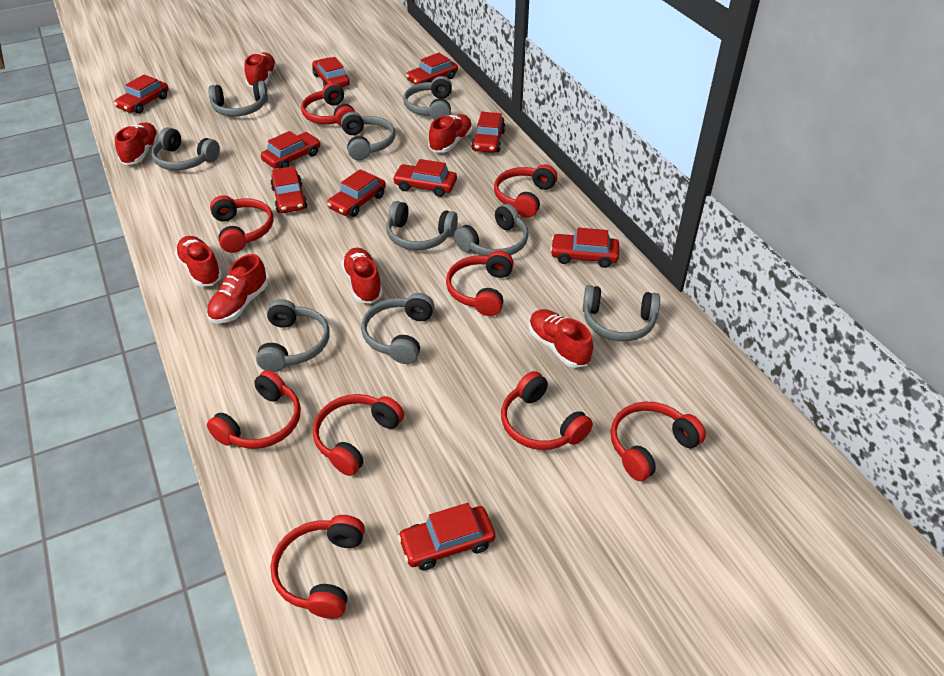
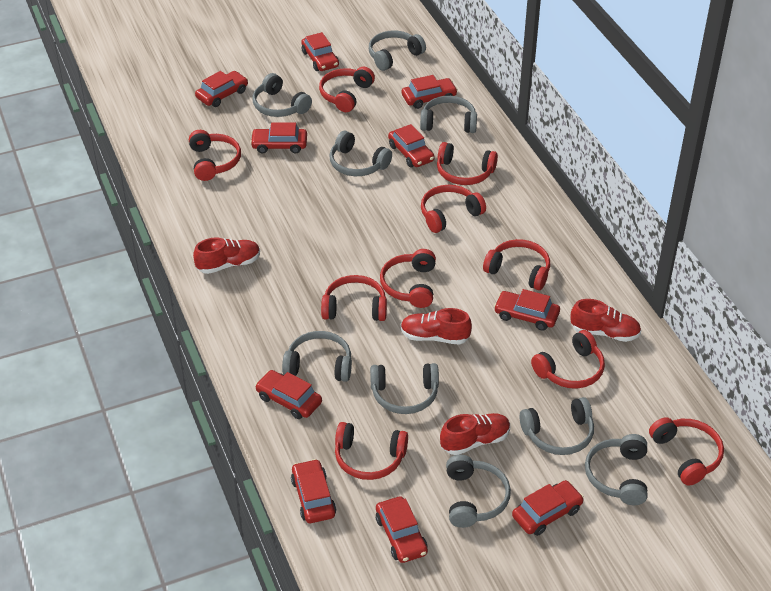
red headphones: 9 -> 10
red shoe: 7 -> 4

